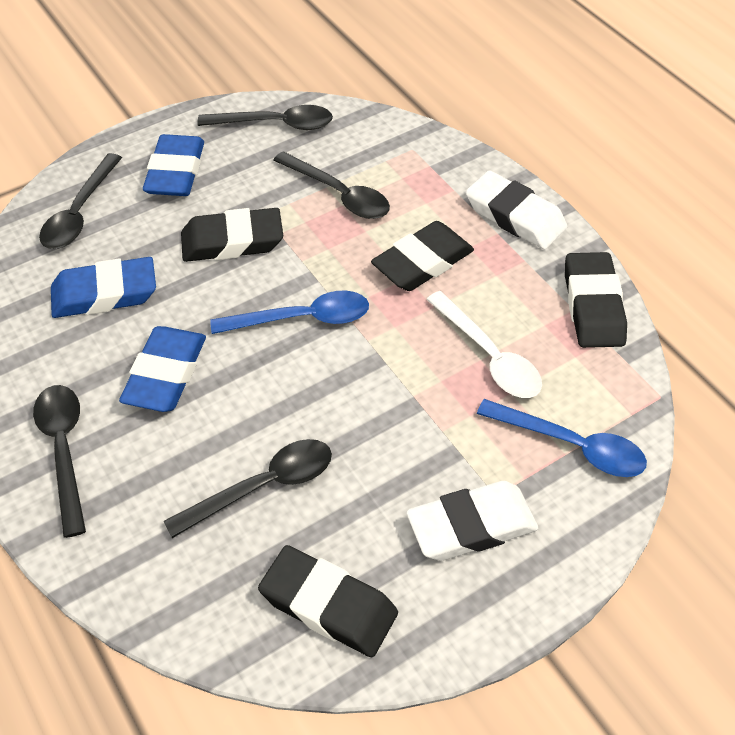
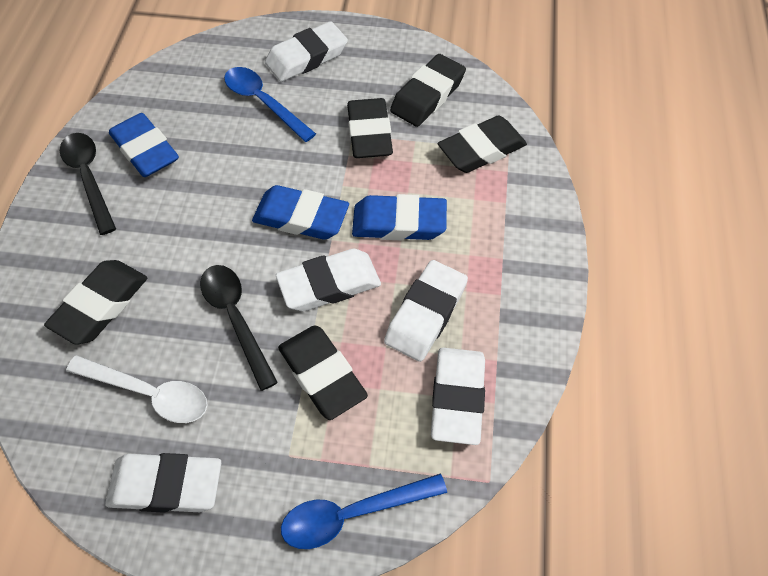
black eraser: 4 -> 5
black spoon: 5 -> 2
white eraser: 2 -> 5

